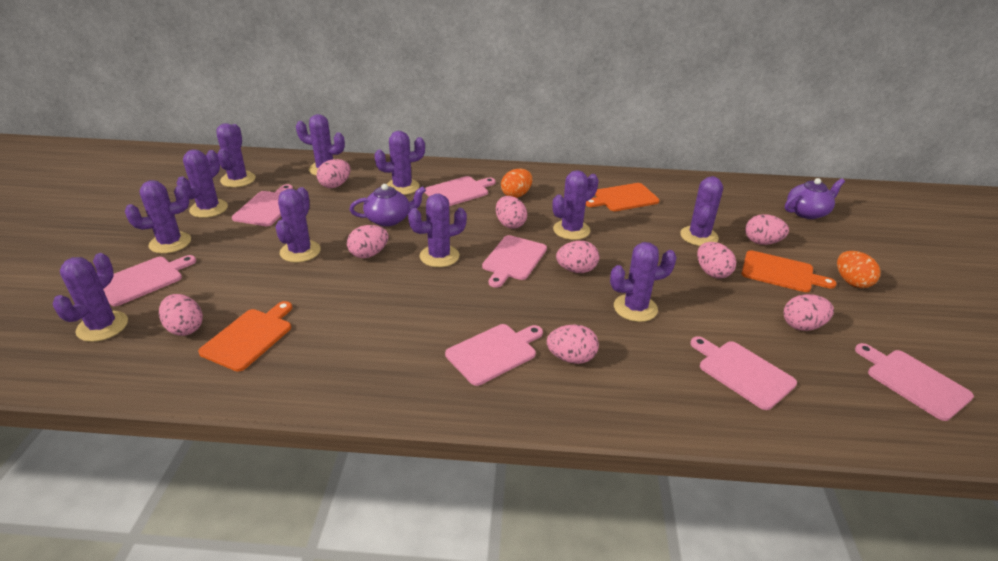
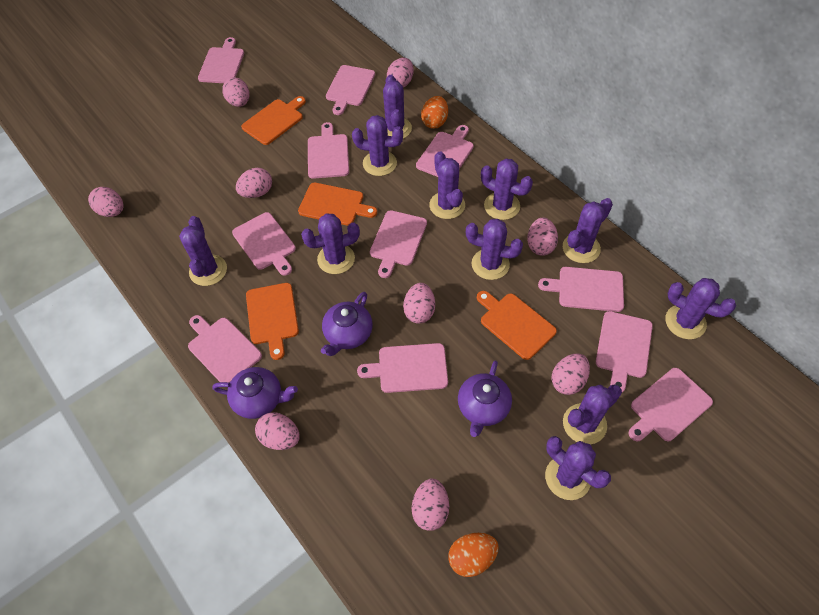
orange cutting board: 3 -> 4
pink cutting board: 7 -> 11
purple teapot: 2 -> 3

